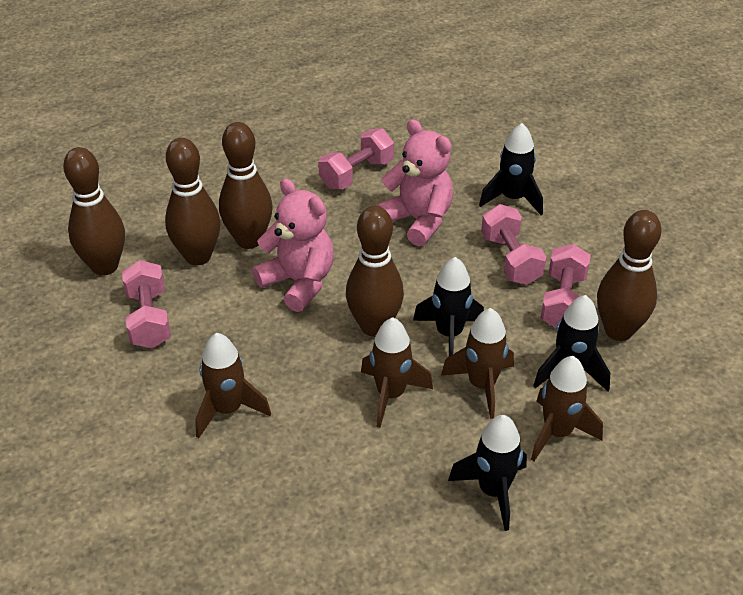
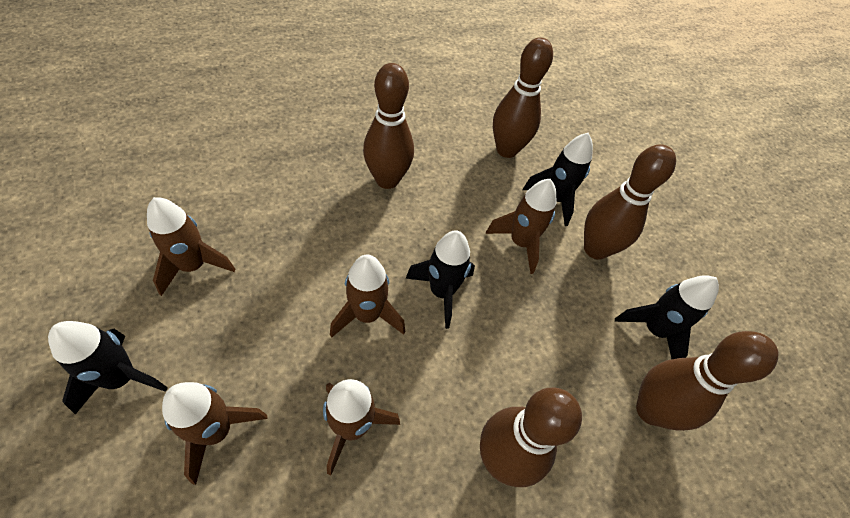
brown rocket: 4 -> 5
pink dumbbell: 4 -> 0
pink teddy bear: 2 -> 0

